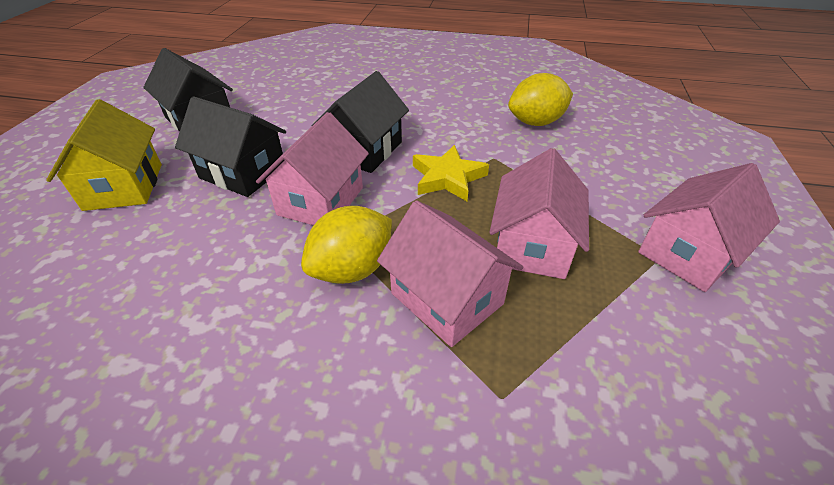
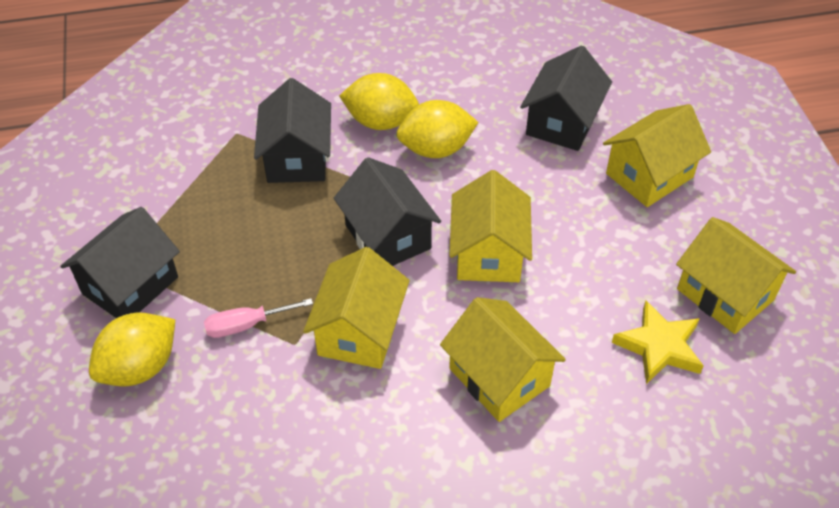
black house: 3 -> 4
pink house: 4 -> 0
pink screwdriver: 0 -> 1
yellow house: 1 -> 5
yellow lemon: 2 -> 3

